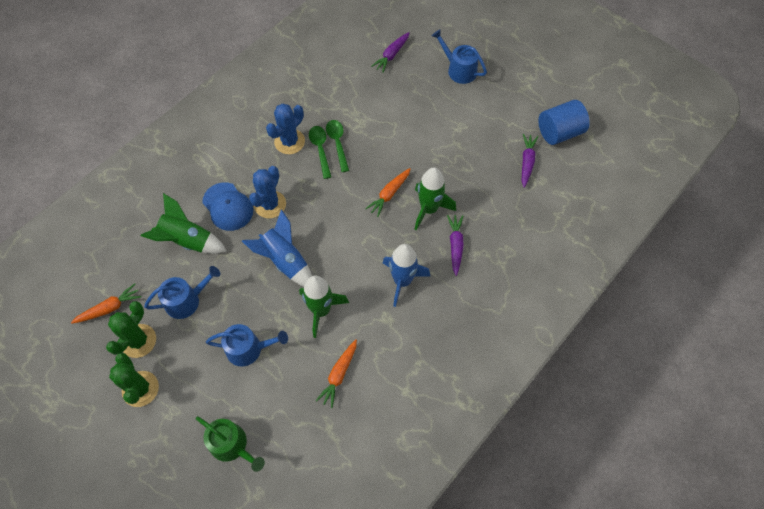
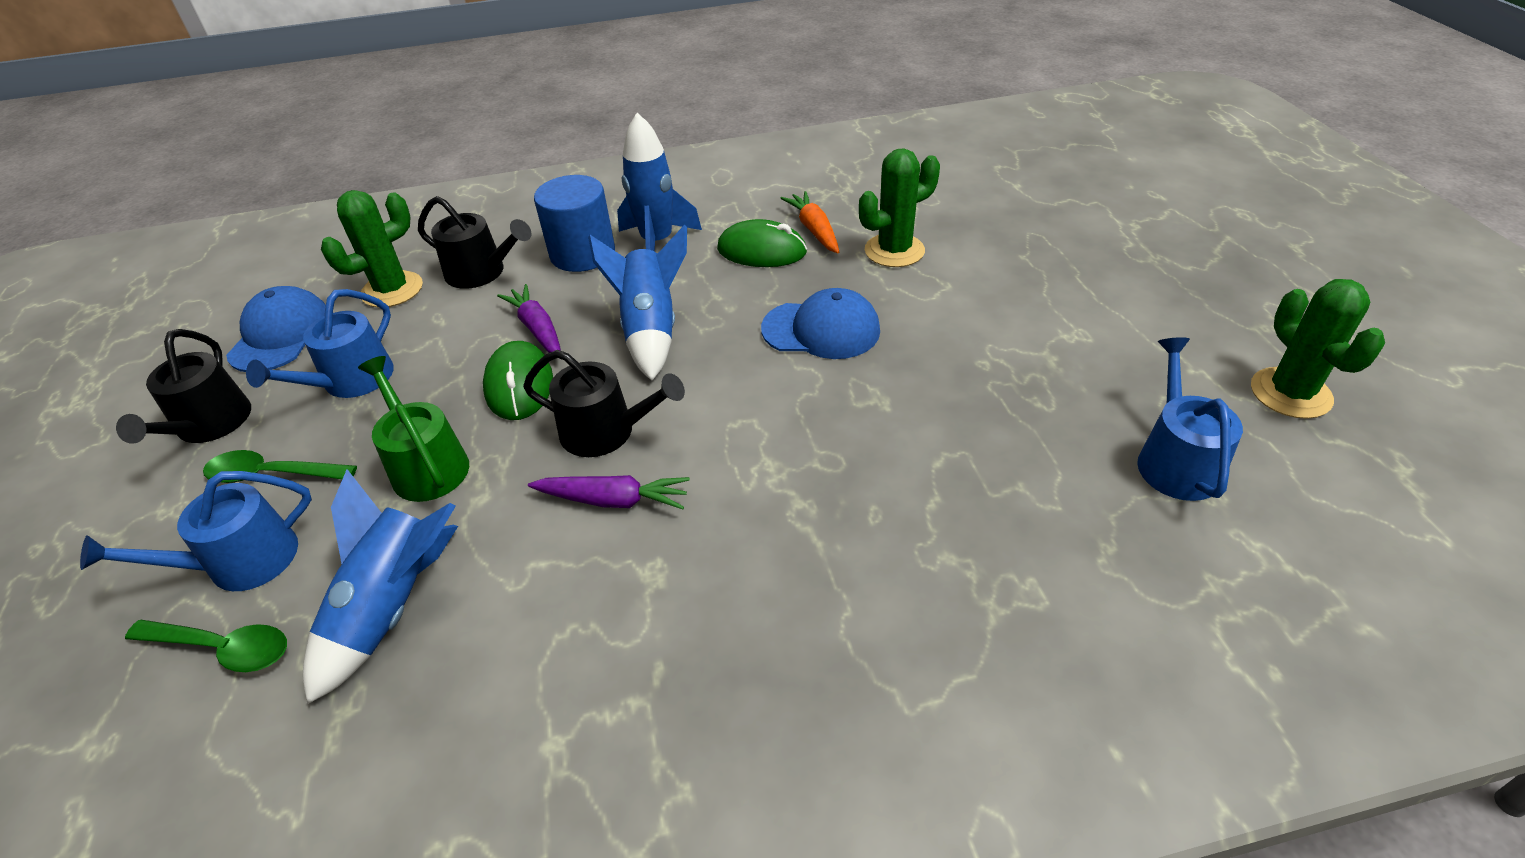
black watering can: 0 -> 3
blue cactus: 2 -> 0
blue cap: 1 -> 2
blue rocket: 2 -> 3
green cactus: 2 -> 3
green mouse: 0 -> 2
green rocket: 3 -> 0
orange carrot: 3 -> 1
purple carrot: 3 -> 2

